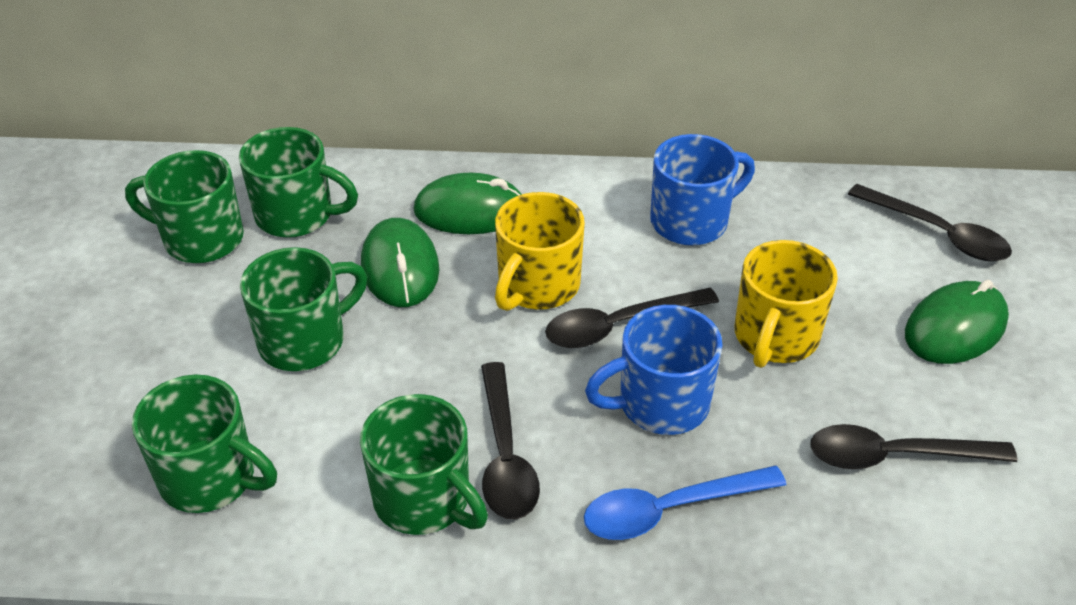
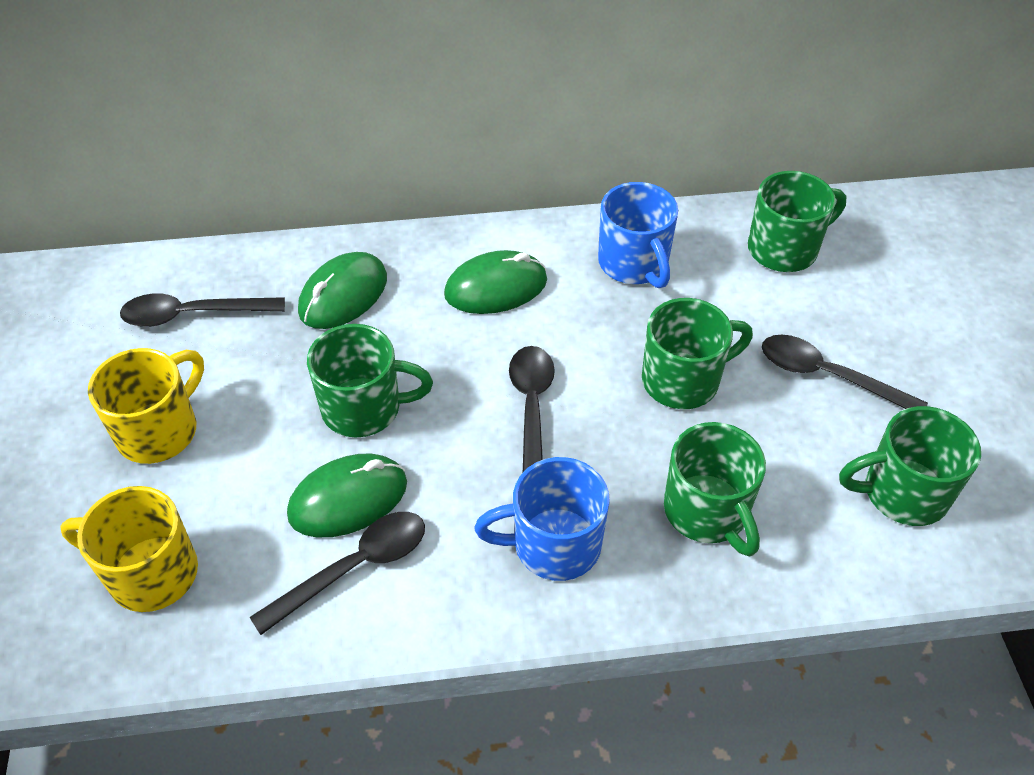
blue spoon: 1 -> 0

